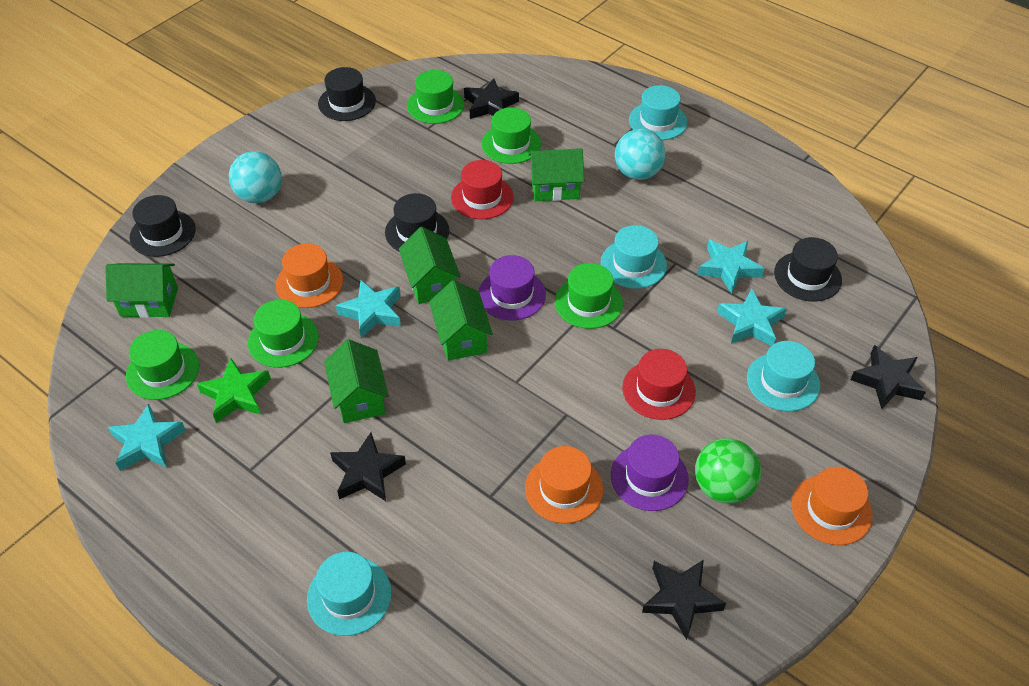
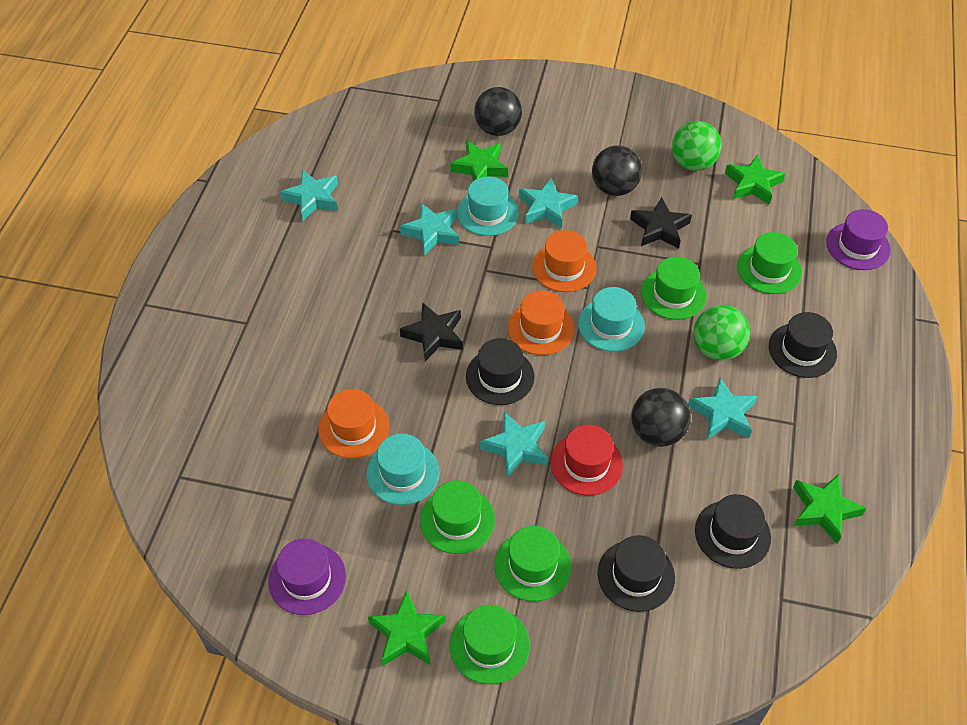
black ball: 0 -> 3
black star: 4 -> 2
green ball: 1 -> 2
green house: 5 -> 0
green star: 1 -> 4
red hat: 2 -> 1
turquoise ball: 2 -> 0
turquoise hat: 4 -> 3
turquoise star: 4 -> 5

